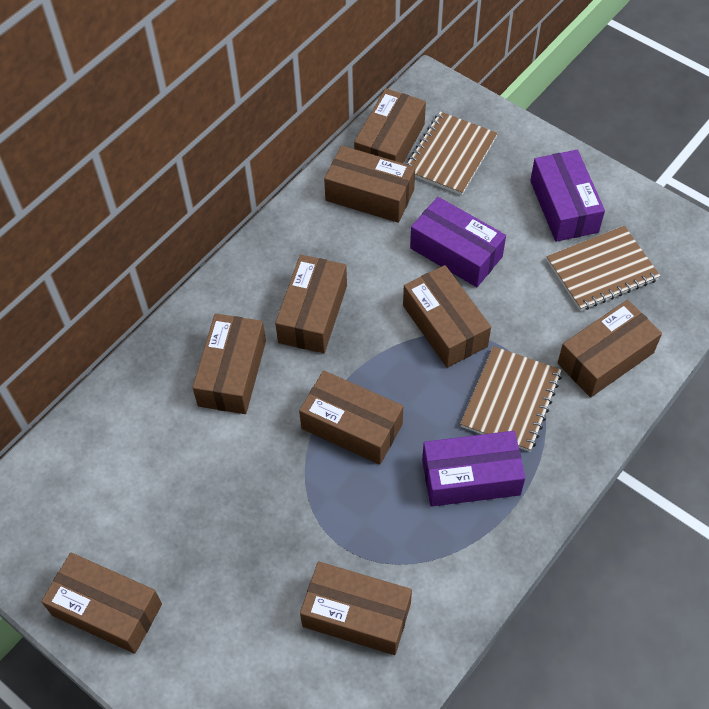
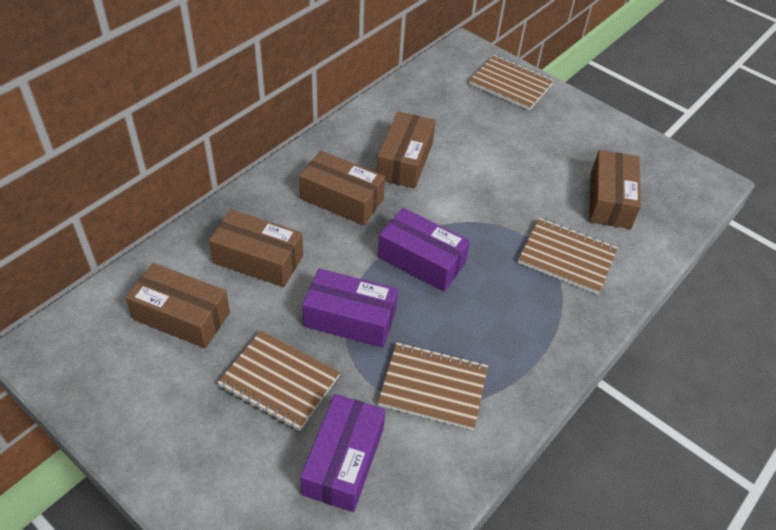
brown box: 9 -> 5
brown notebook: 3 -> 4

